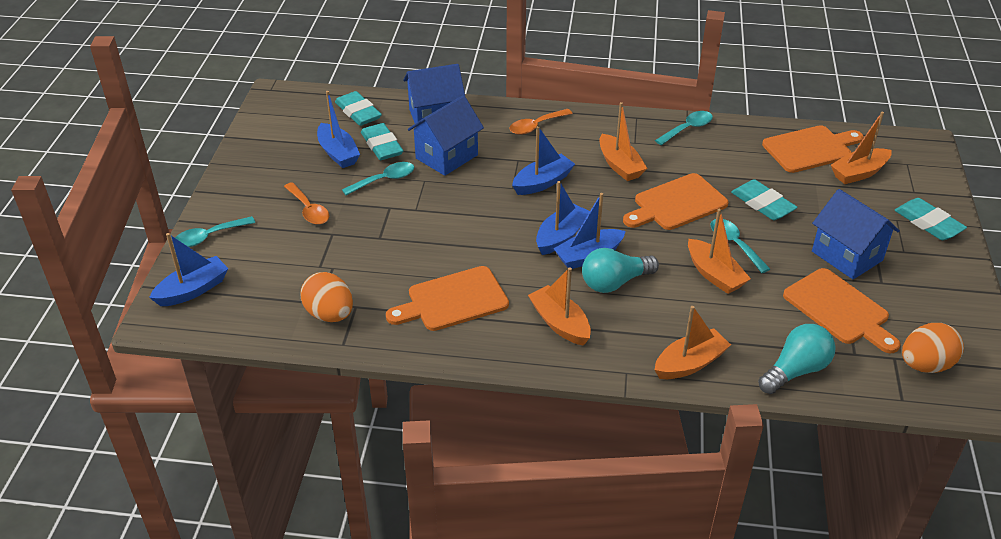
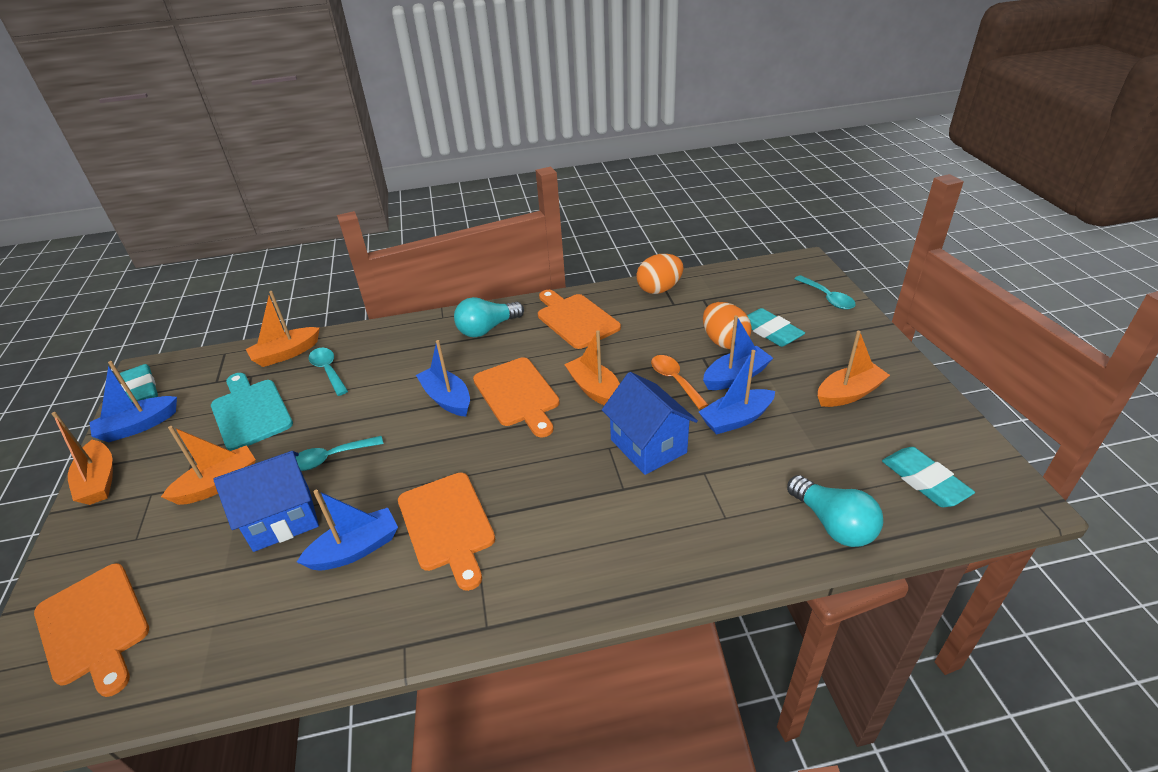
blue house: 3 -> 2
orange spoon: 2 -> 1
turquoise cutting board: 0 -> 1
turquoise eraser: 4 -> 3
turquoise spoon: 4 -> 3

